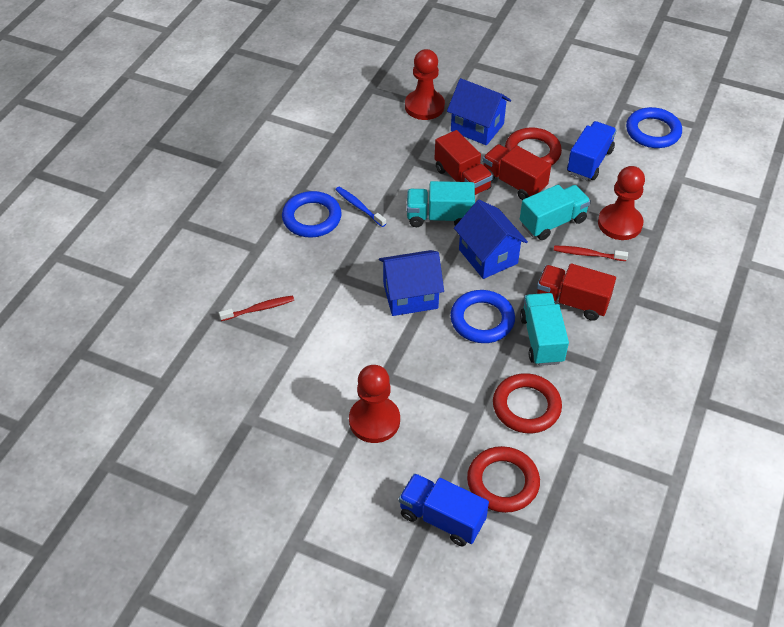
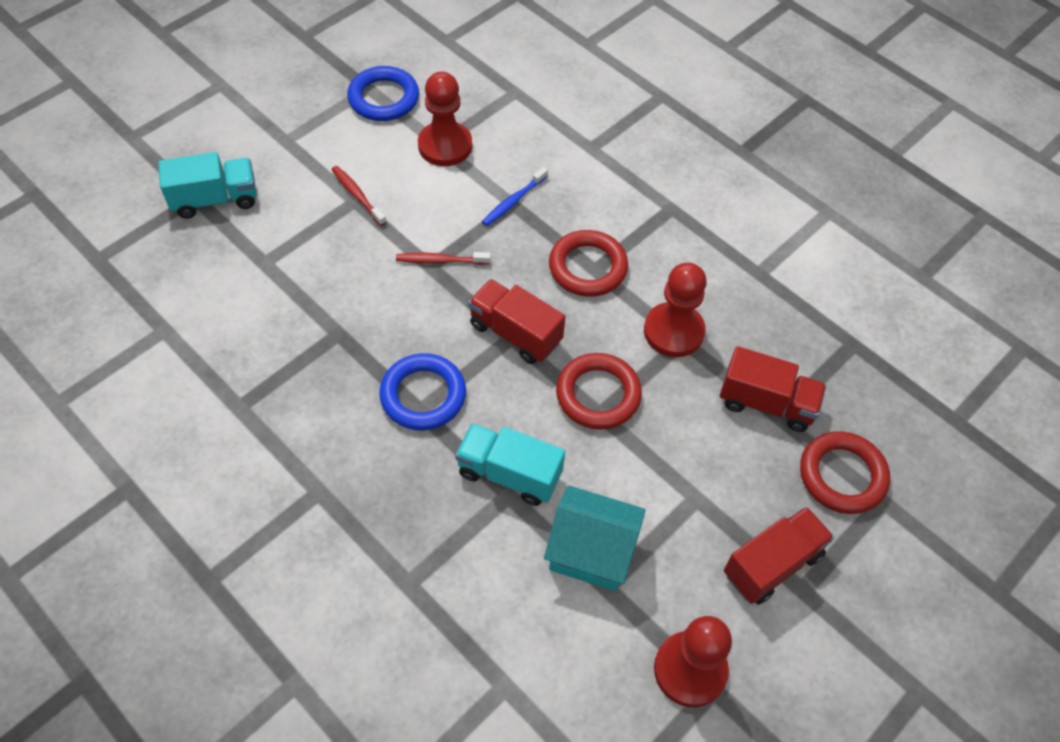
blue house: 3 -> 0
blue ring: 3 -> 2
blue truck: 2 -> 0
turquoise house: 0 -> 1
turquoise truck: 3 -> 2

